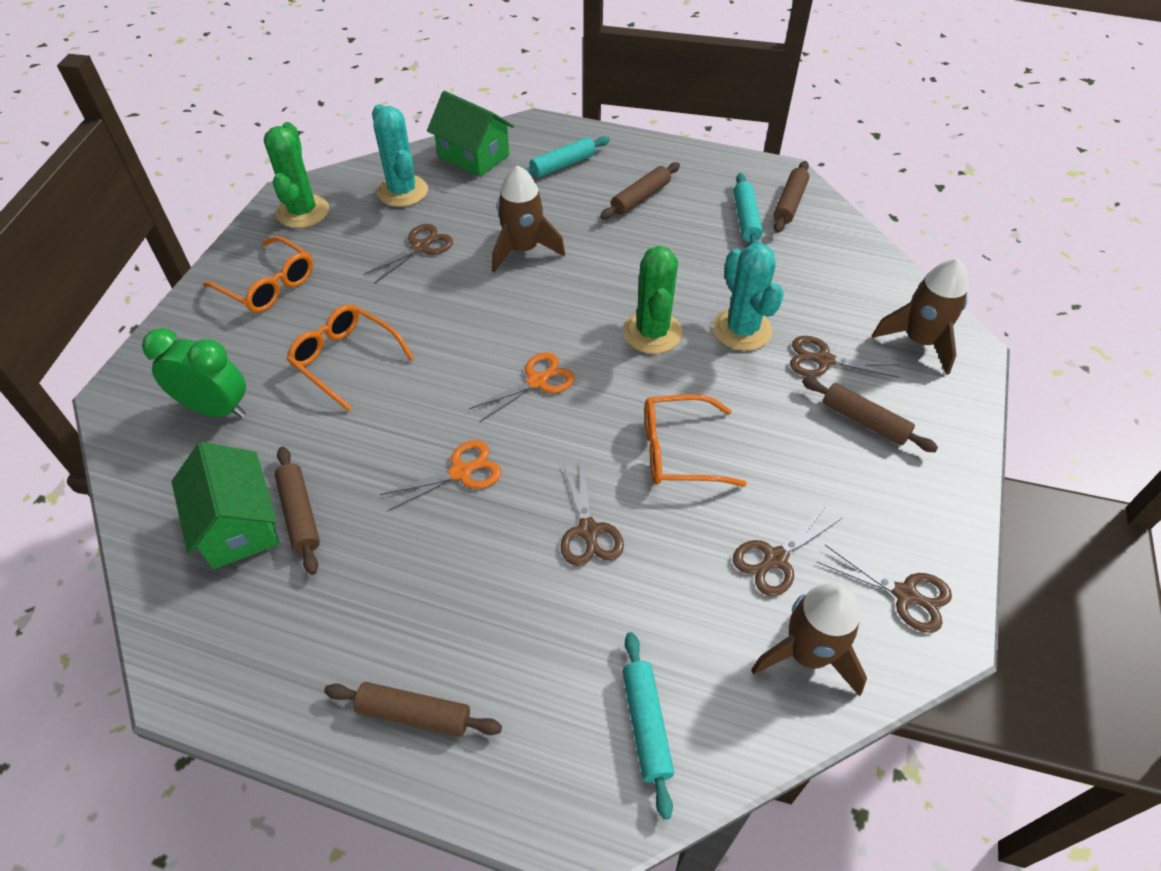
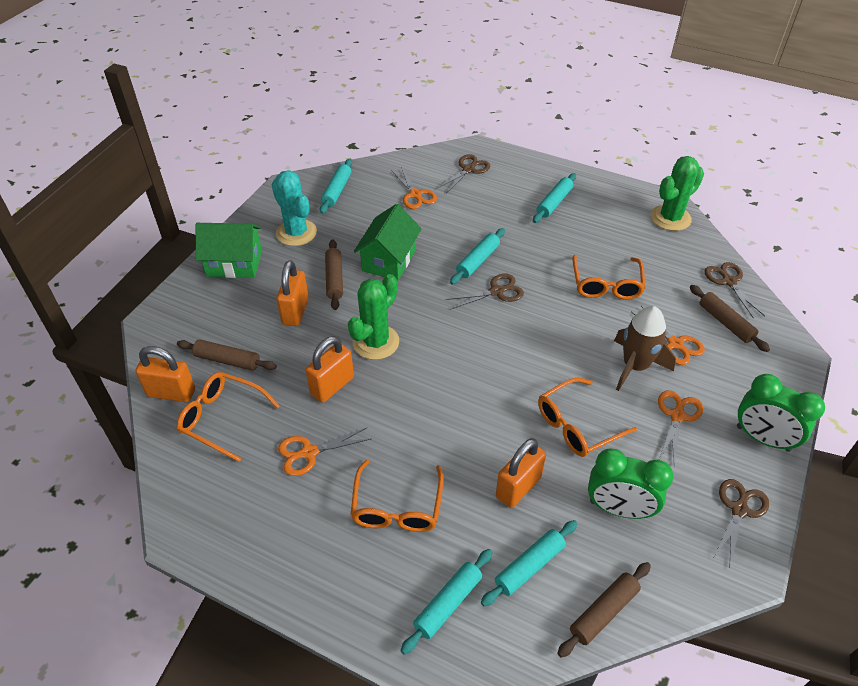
brown rocket: 3 -> 1
brown rolling pin: 5 -> 4
brown scissors: 5 -> 4
green clock: 1 -> 2
orange glasses: 3 -> 4
orange padlock: 0 -> 4
orange scissors: 2 -> 4
turquoise cactus: 2 -> 1
turquoise rolling pin: 3 -> 5

